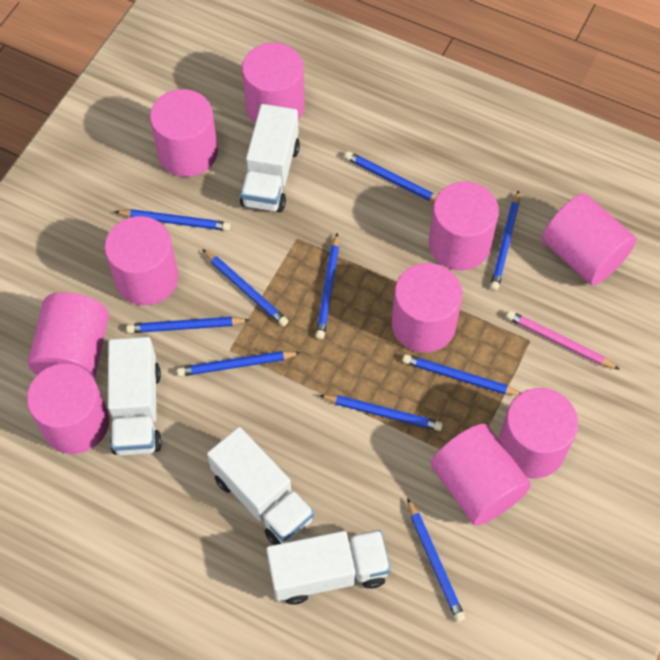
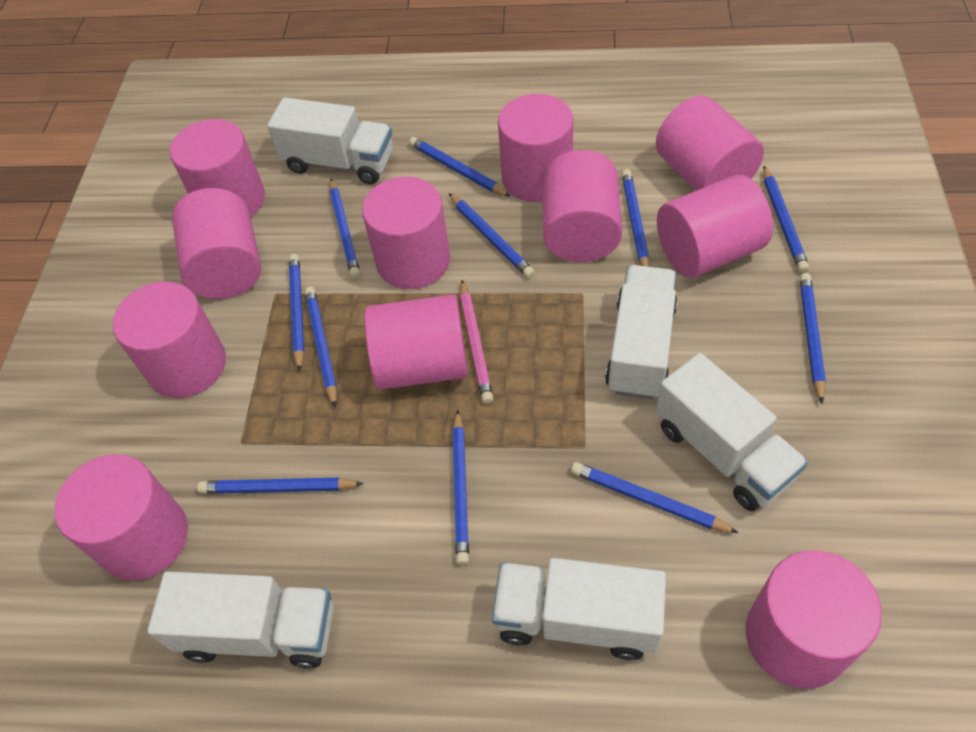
blue pencil: 10 -> 11
pink cylinder: 10 -> 11
white truck: 4 -> 5

